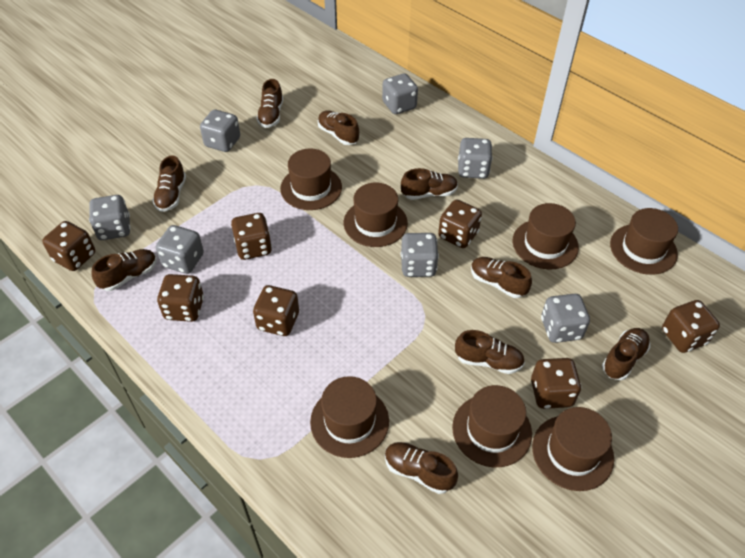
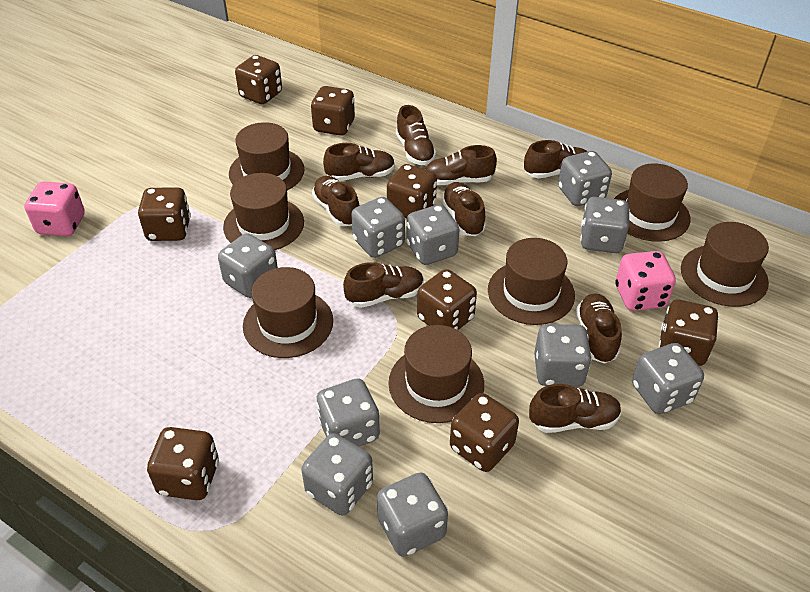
brown dice: 7 -> 8
grey dice: 7 -> 10
pink dice: 0 -> 2

